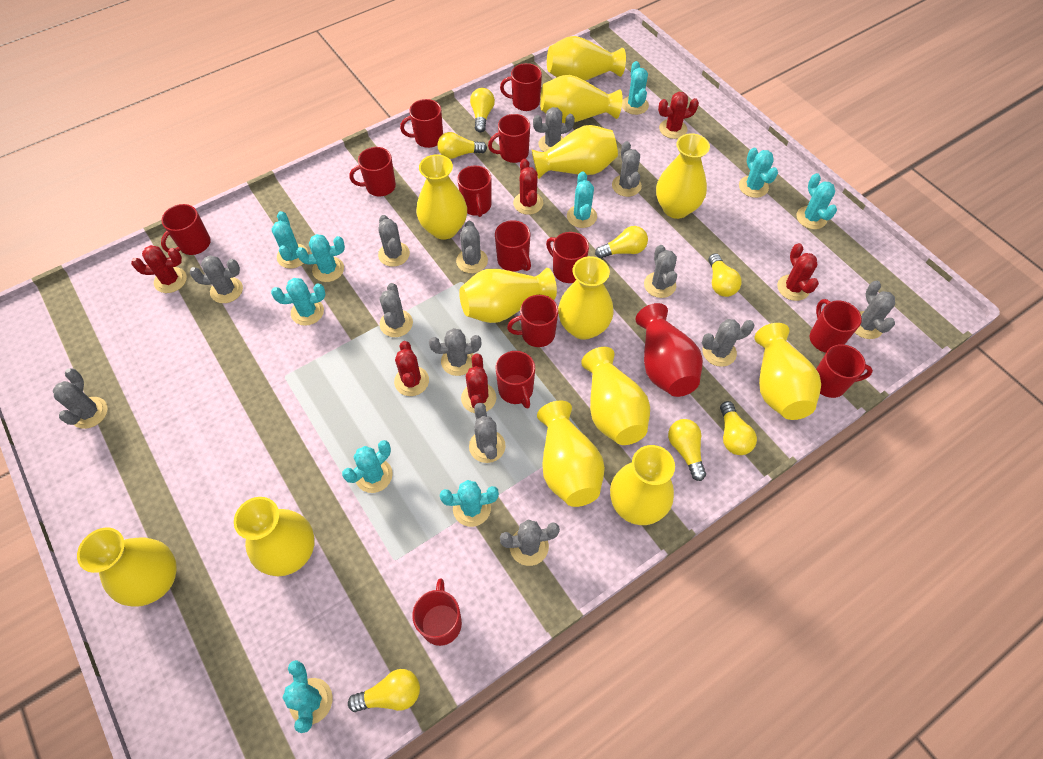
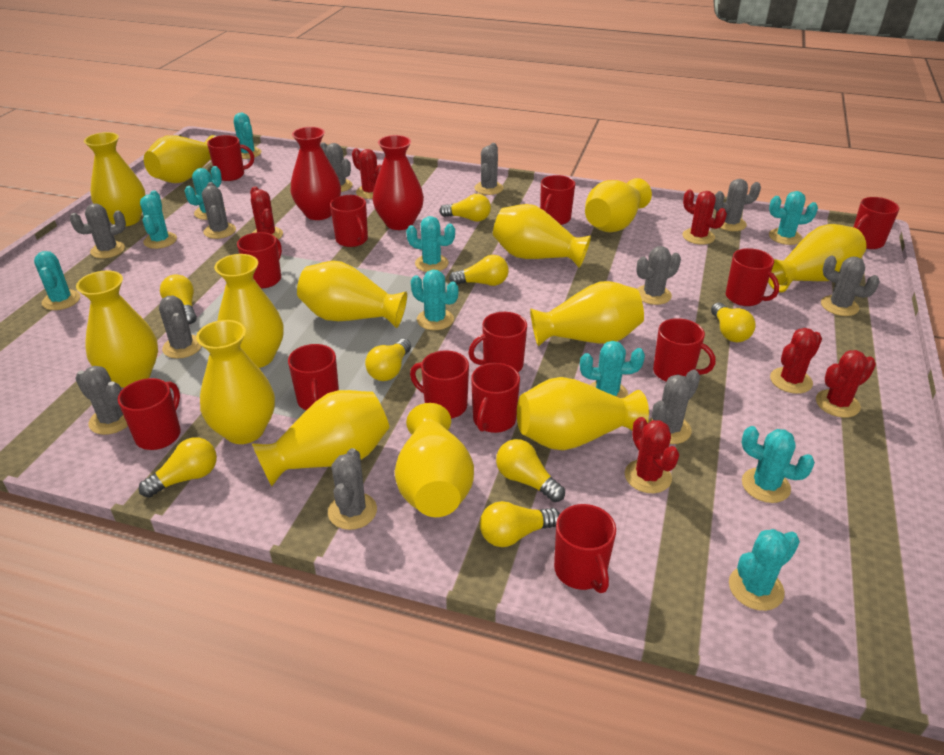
grey cactus: 13 -> 11
red vase: 1 -> 2
yellow light bulb: 7 -> 8

